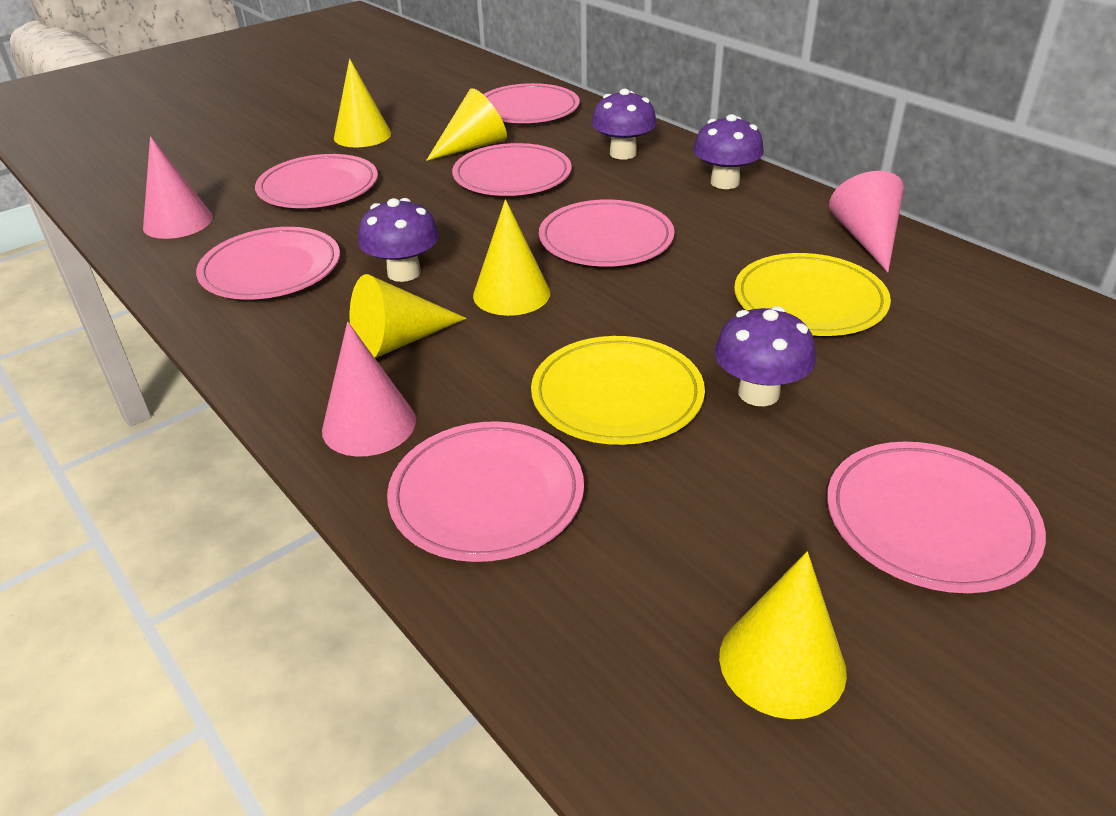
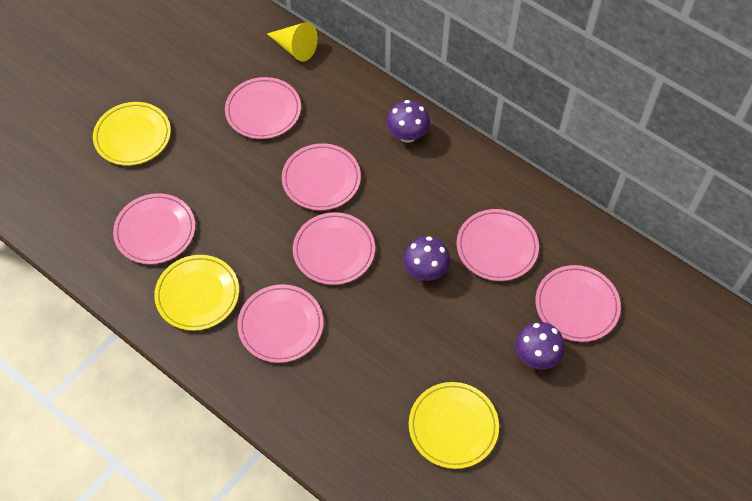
pink cone: 3 -> 0
purple mushroom: 4 -> 3
yellow cone: 5 -> 1
yellow plate: 2 -> 3

